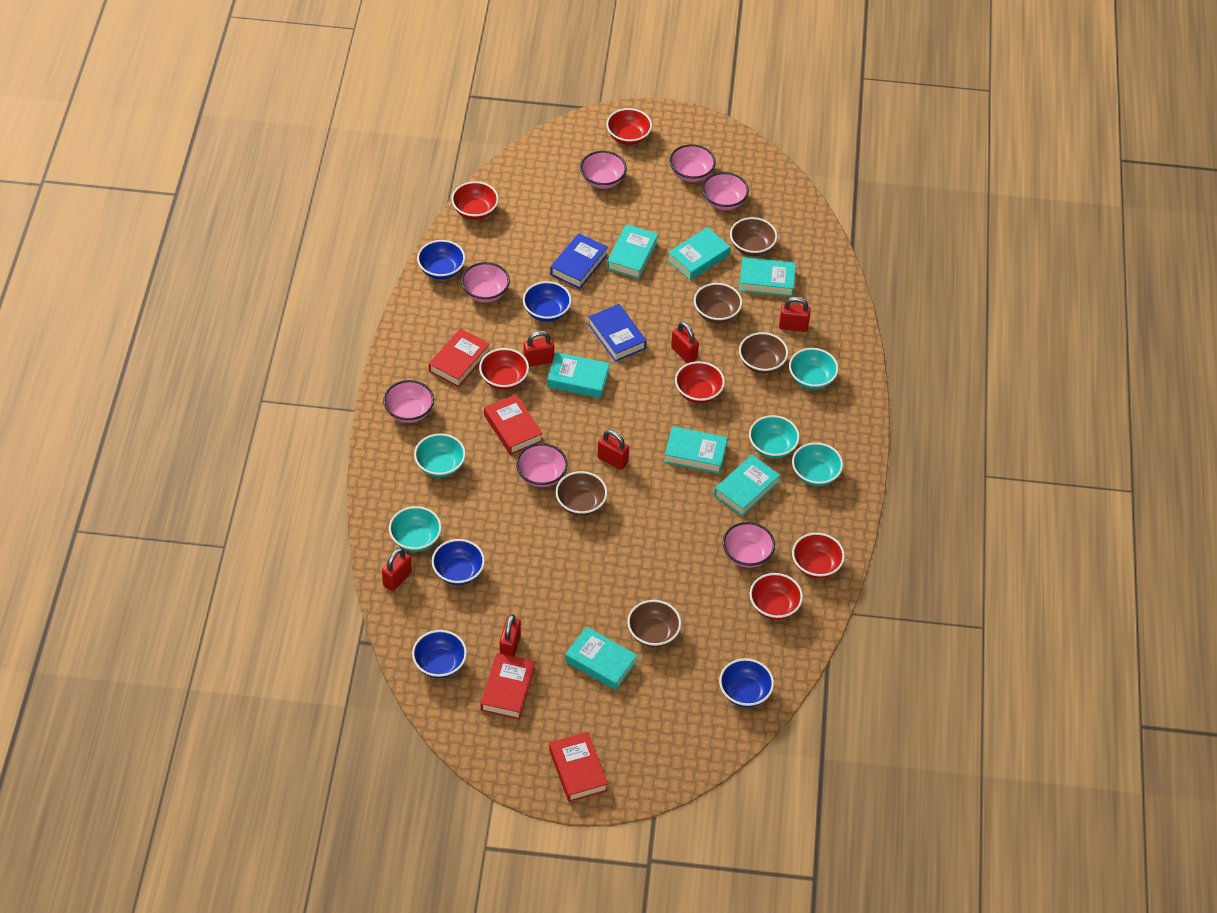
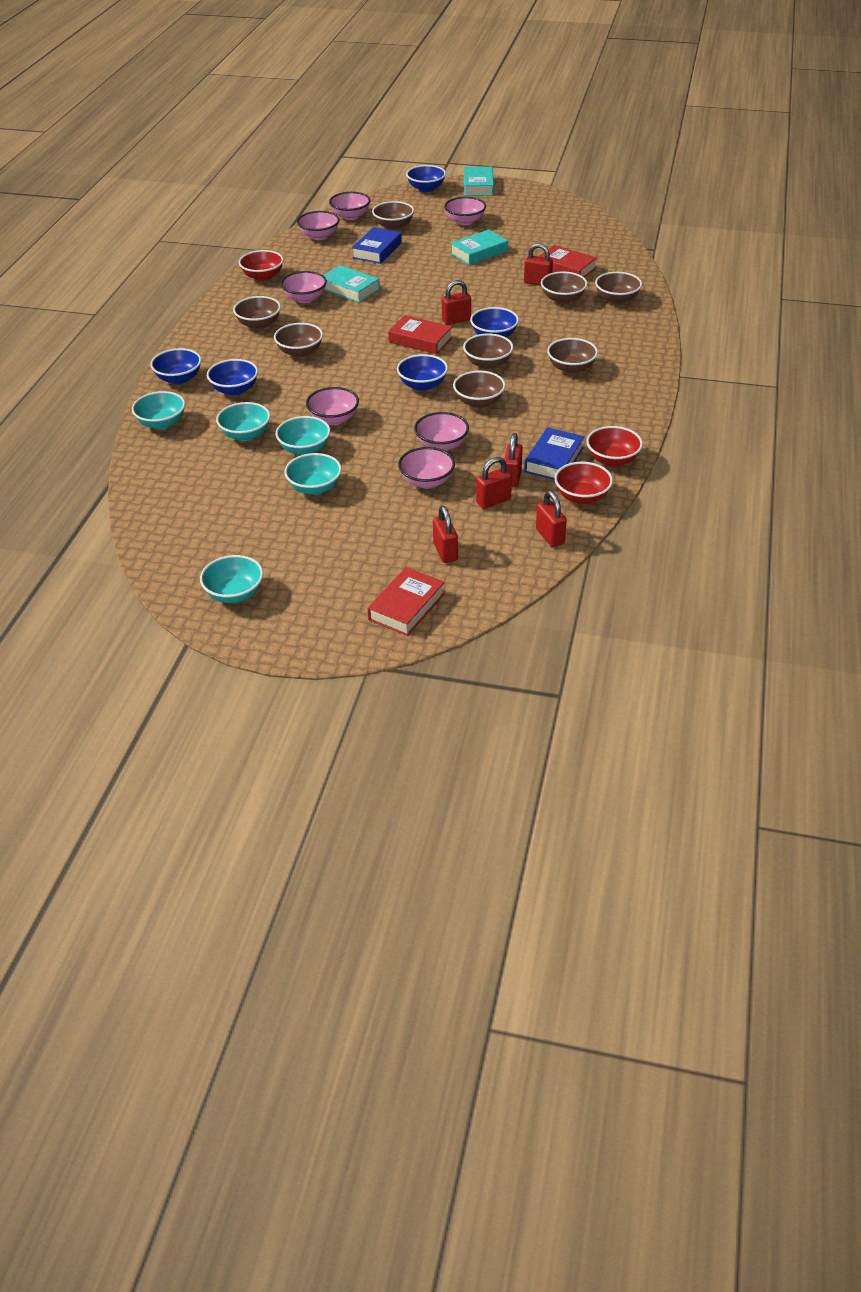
brown bowl: 5 -> 8
red book: 4 -> 3
red bowl: 6 -> 3
turquoise book: 7 -> 3

